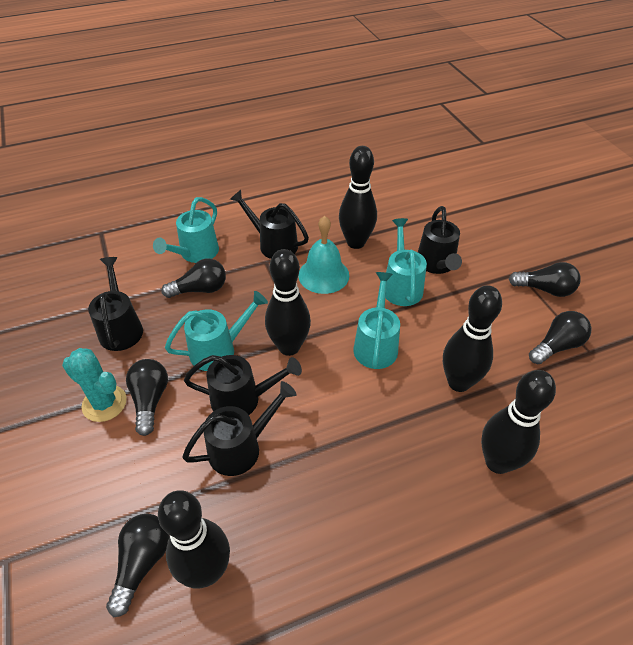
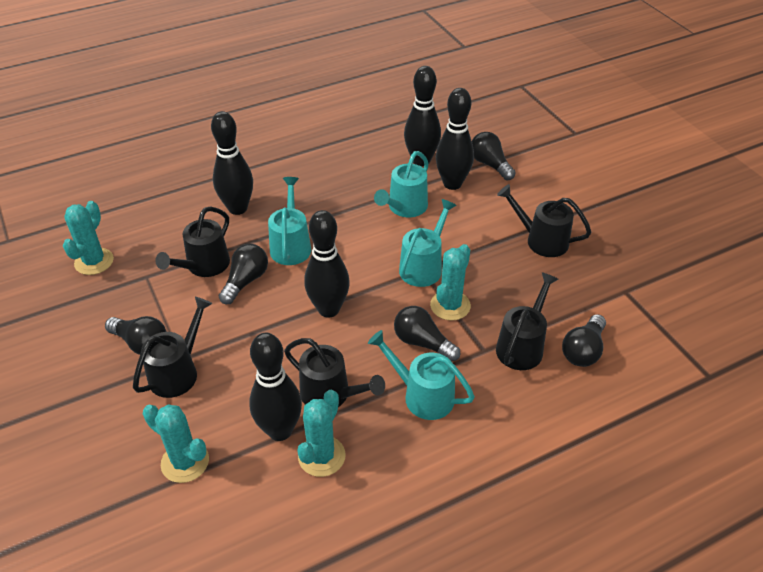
turquoise bell: 1 -> 0
turquoise cactus: 1 -> 4

